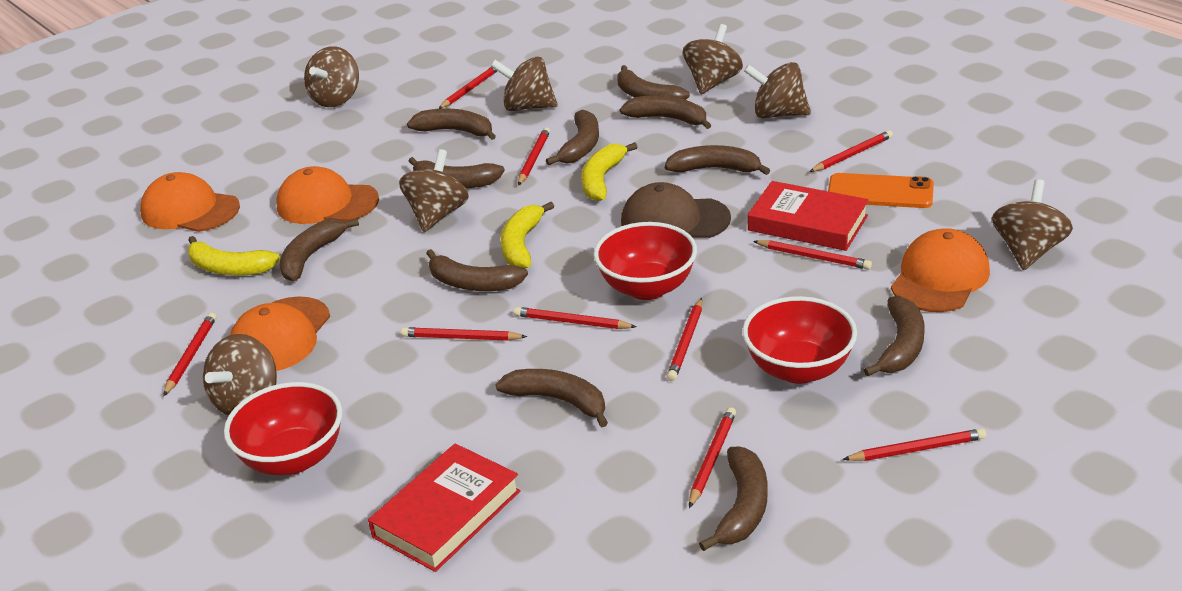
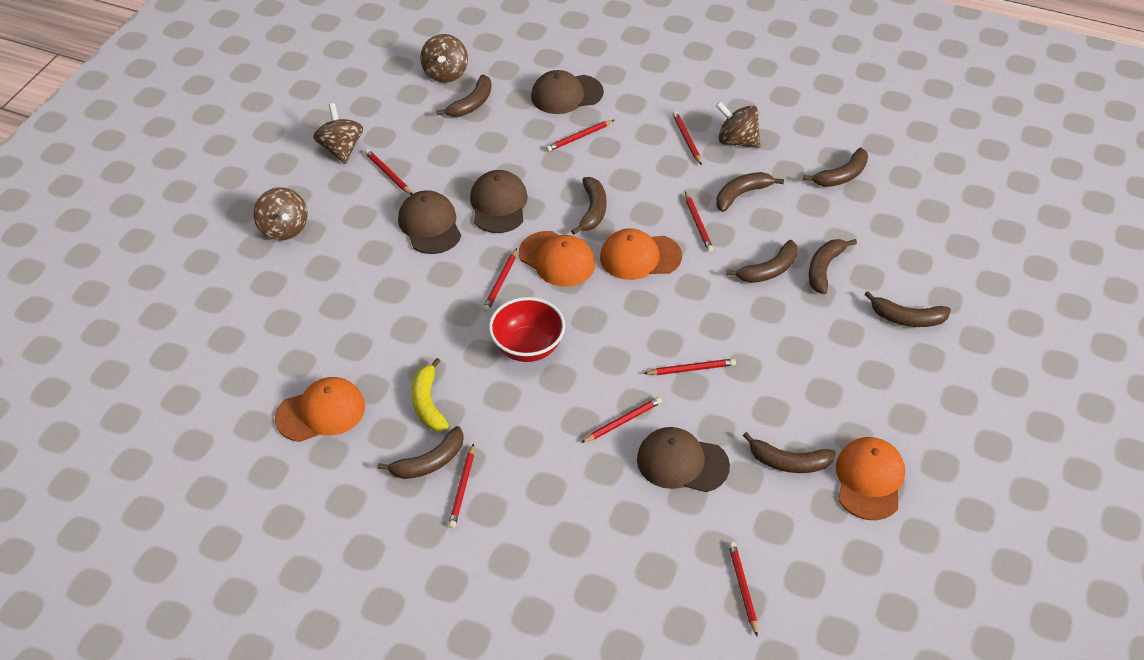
brown banana: 11 -> 9
brown cap: 1 -> 4
brown spinning top: 7 -> 4
orange phone: 1 -> 0
red book: 2 -> 0
red bowl: 3 -> 1
red pencil: 10 -> 9
yellow banana: 3 -> 1

